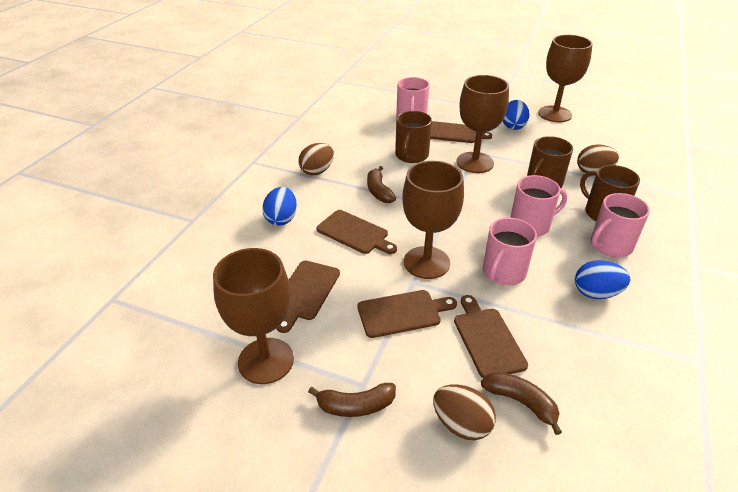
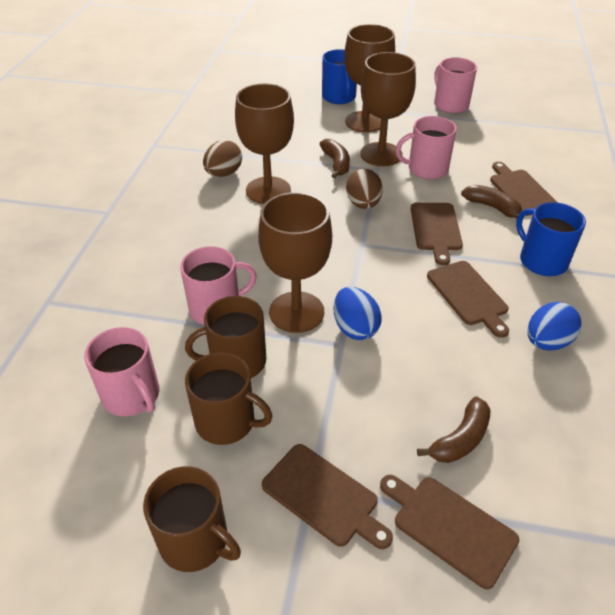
blue egg: 3 -> 2
blue mug: 0 -> 2
brown egg: 3 -> 2

